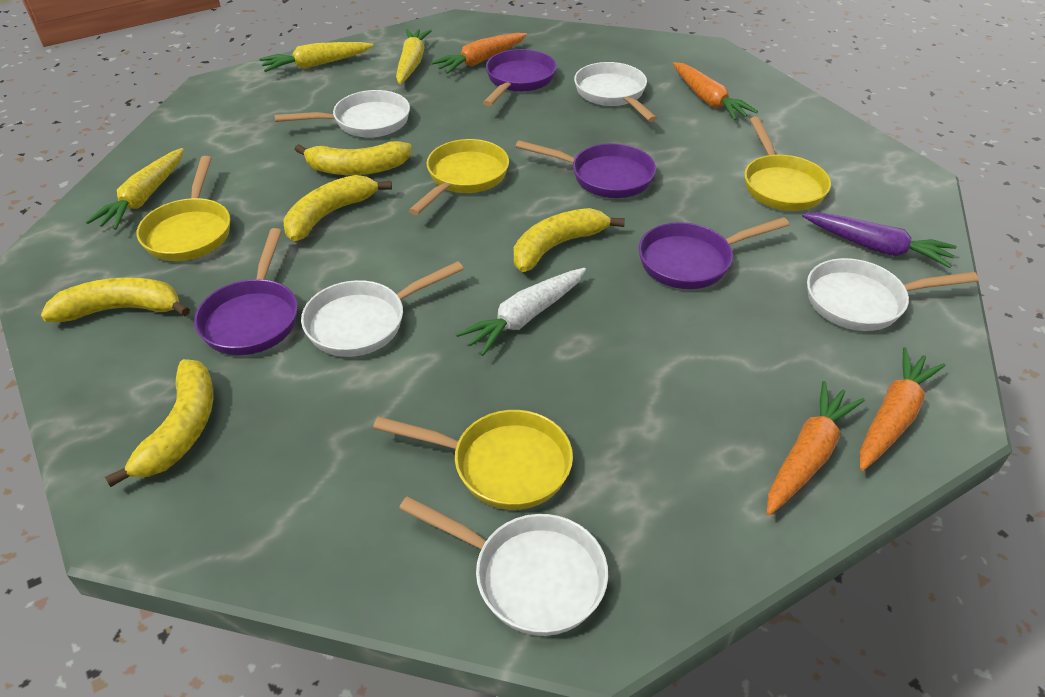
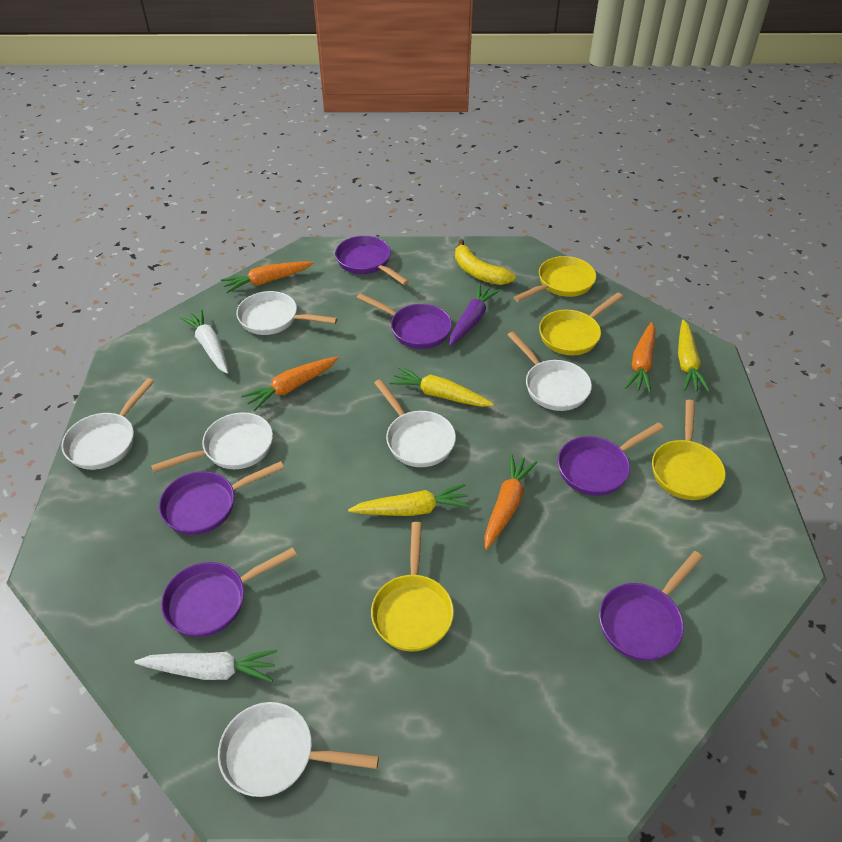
purple pan: 4 -> 6
white carrot: 1 -> 2
white pan: 5 -> 6
yellow banana: 5 -> 1

